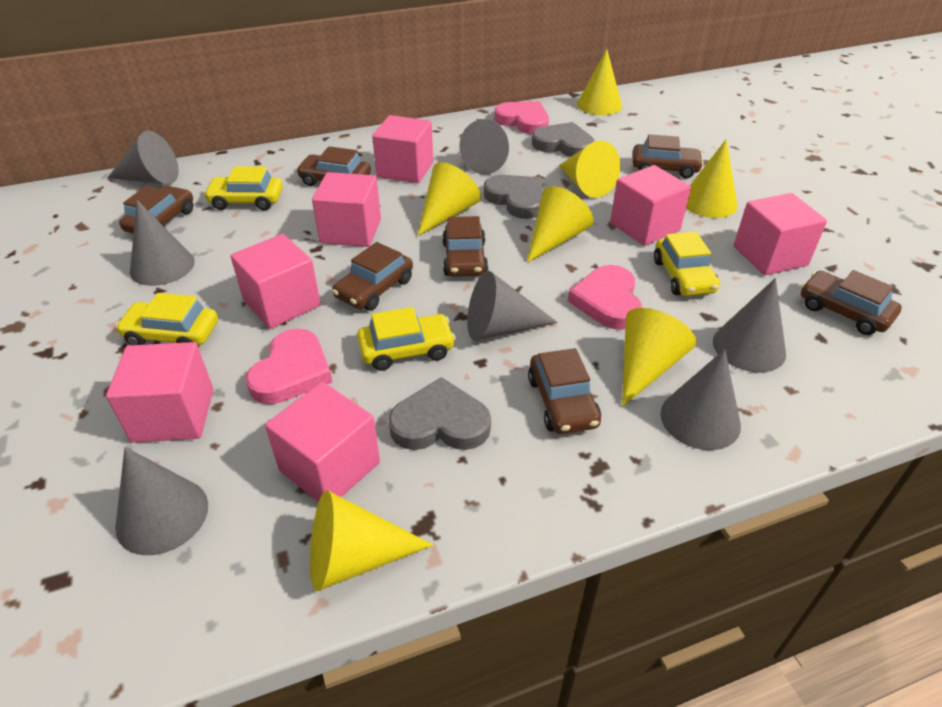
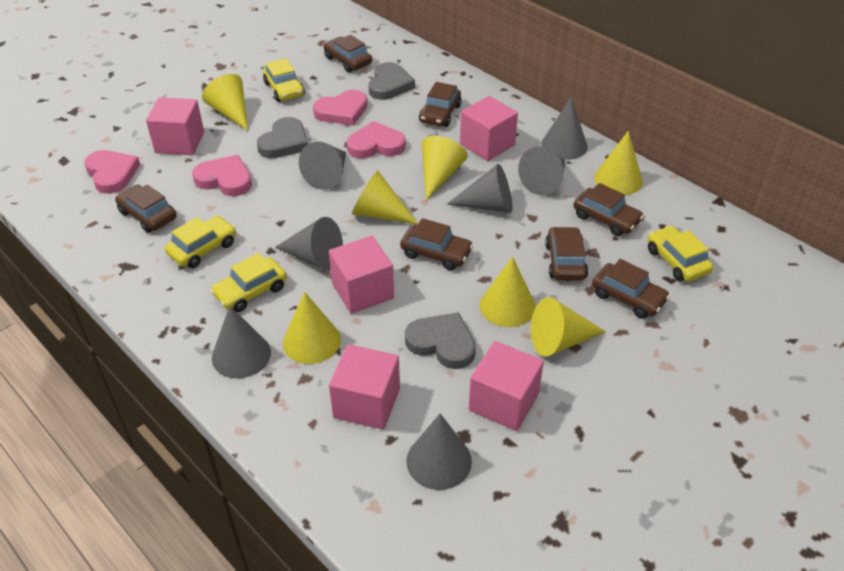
pink cube: 7 -> 5
pink heart: 3 -> 4

